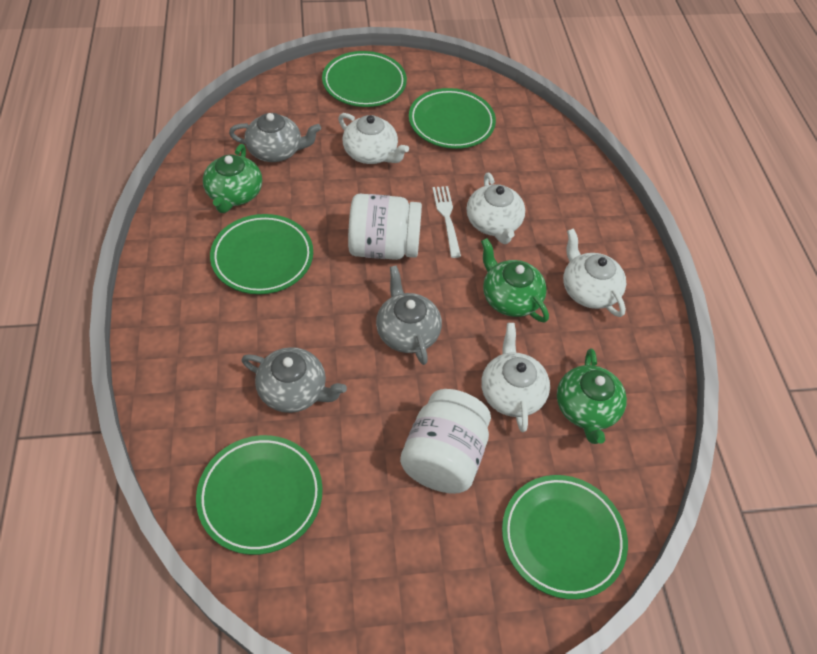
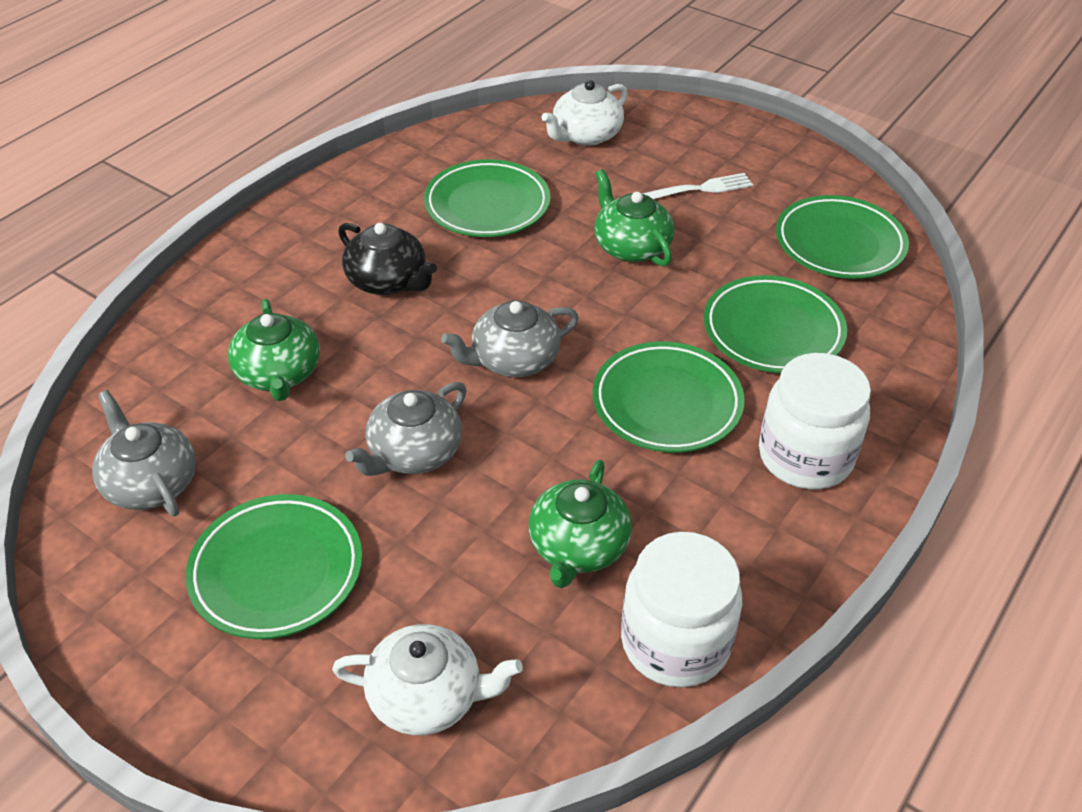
black teapot: 0 -> 1
white teapot: 4 -> 2

